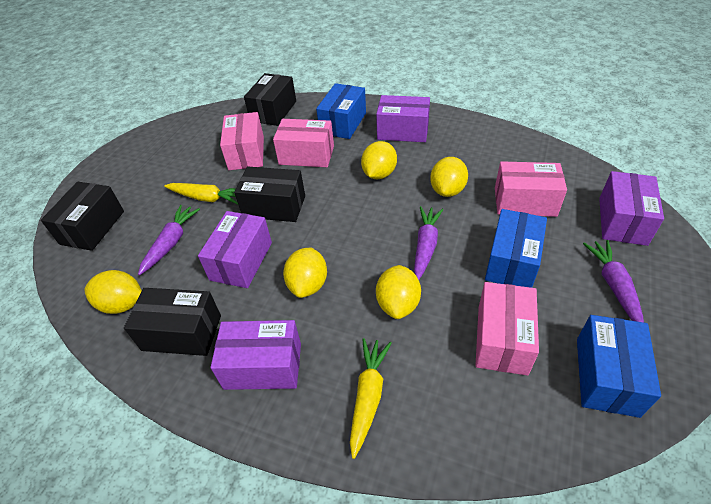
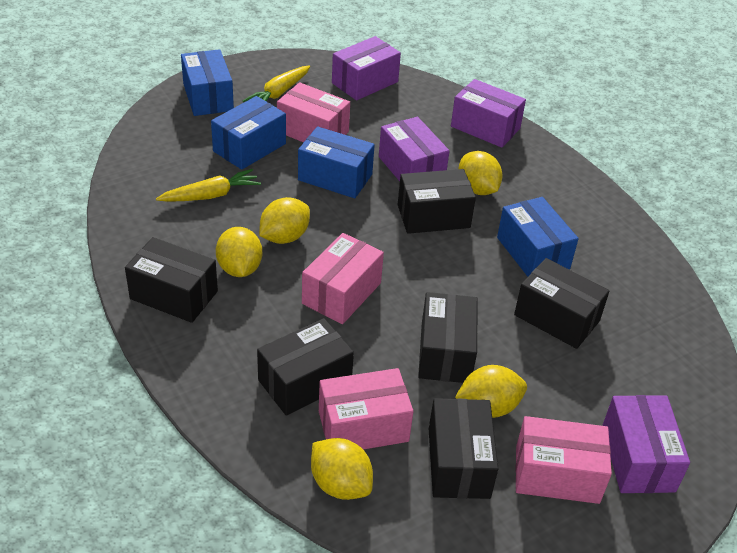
black box: 4 -> 6
blue box: 3 -> 4
purple carrot: 3 -> 0

